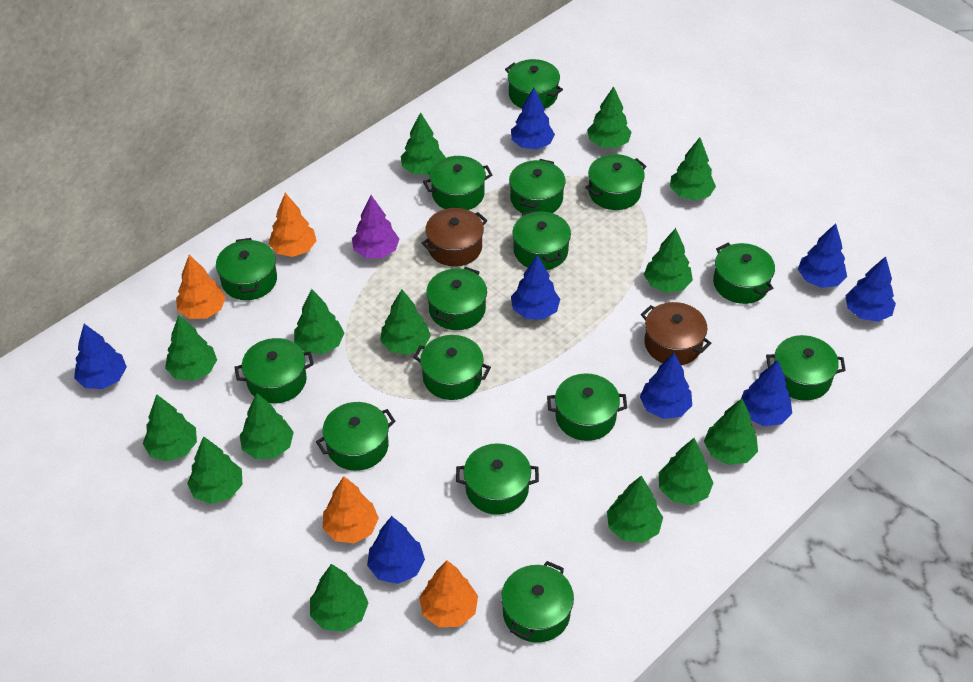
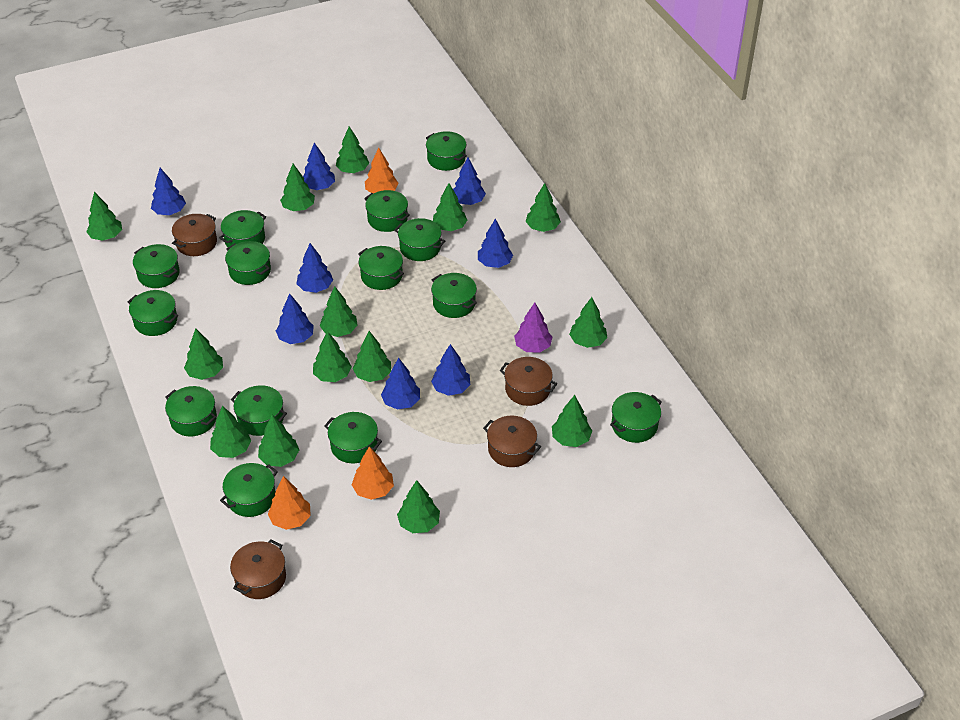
brown pot: 2 -> 4
green pot: 15 -> 14
orange tree: 4 -> 3

